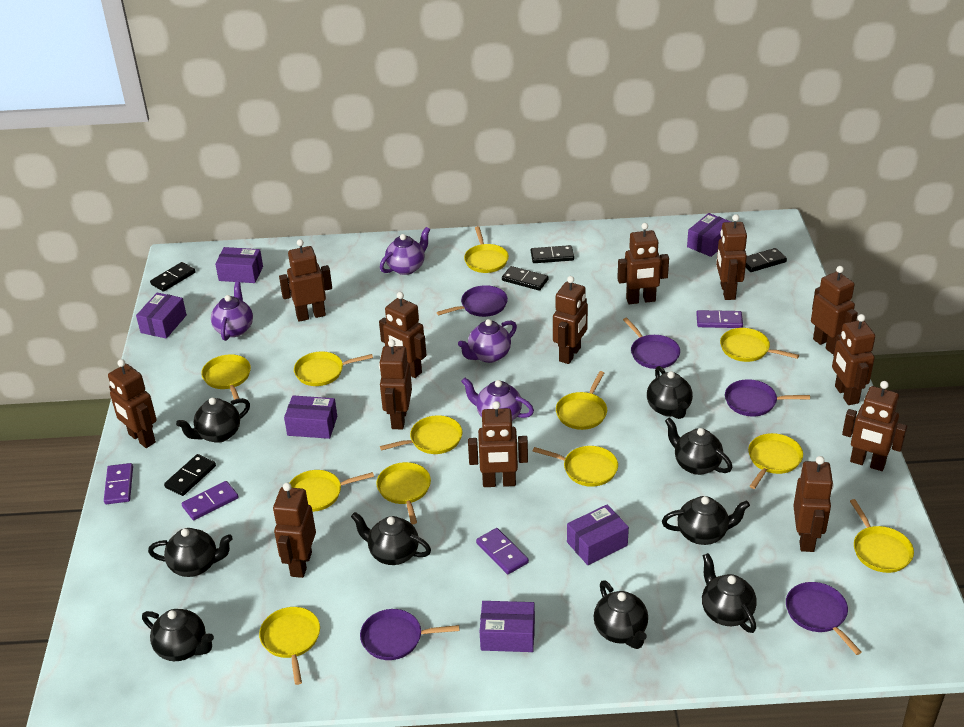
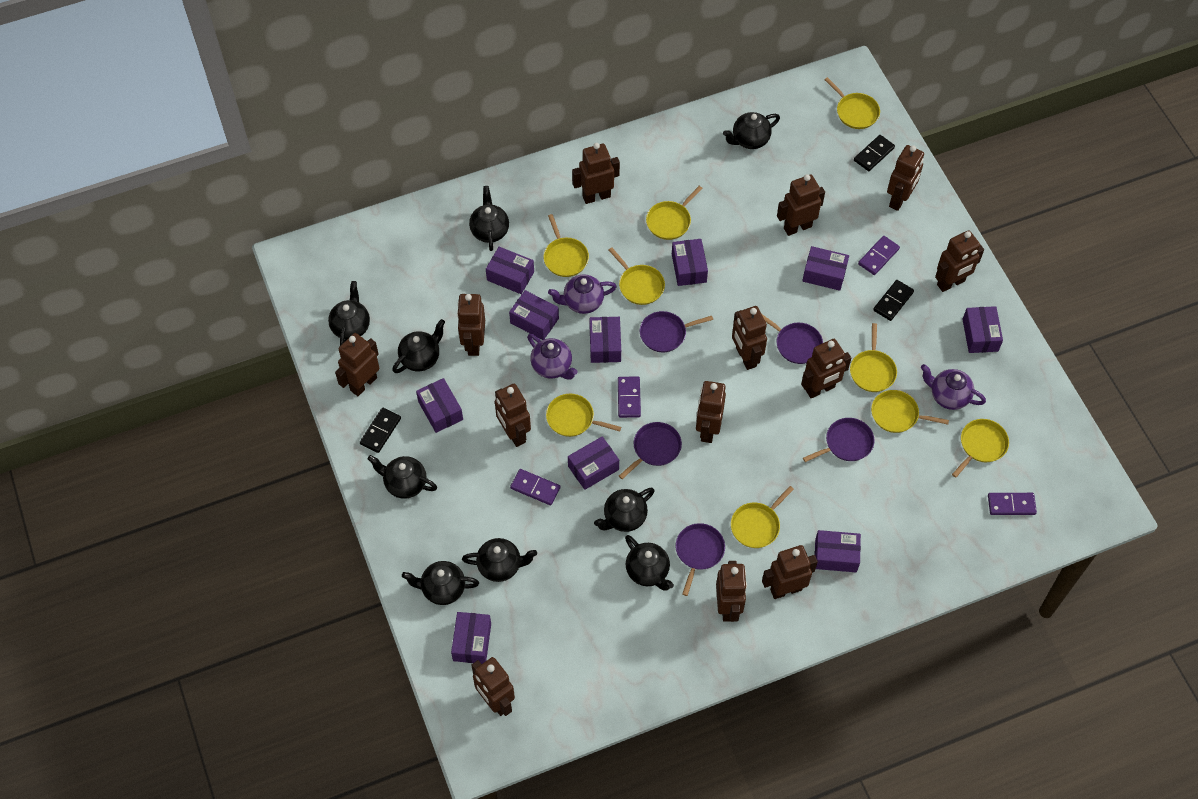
black domino: 5 -> 3
purple box: 6 -> 10
purple teapot: 4 -> 3
yellow pan: 12 -> 9

